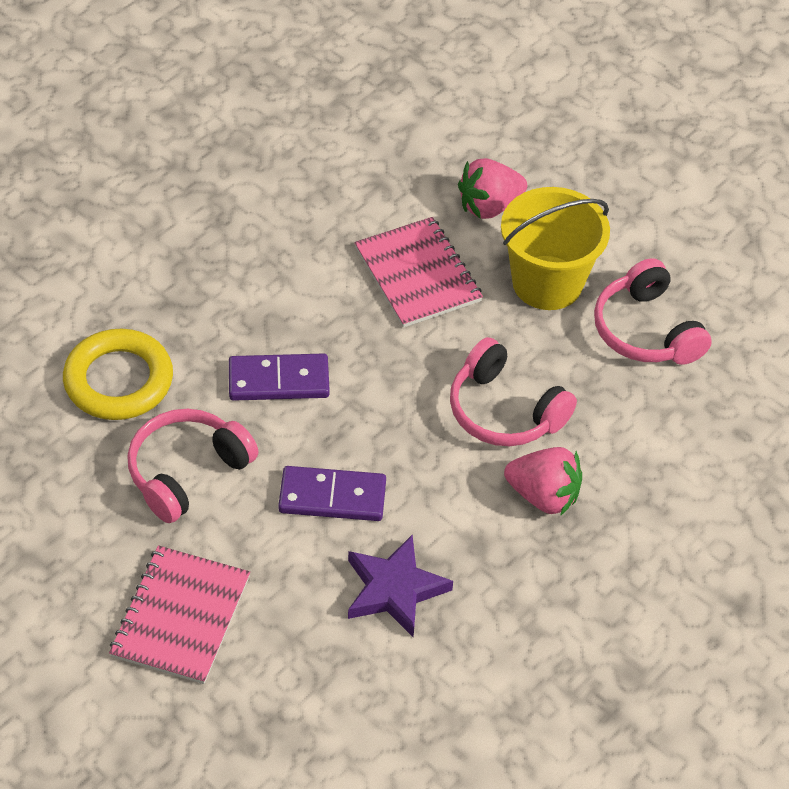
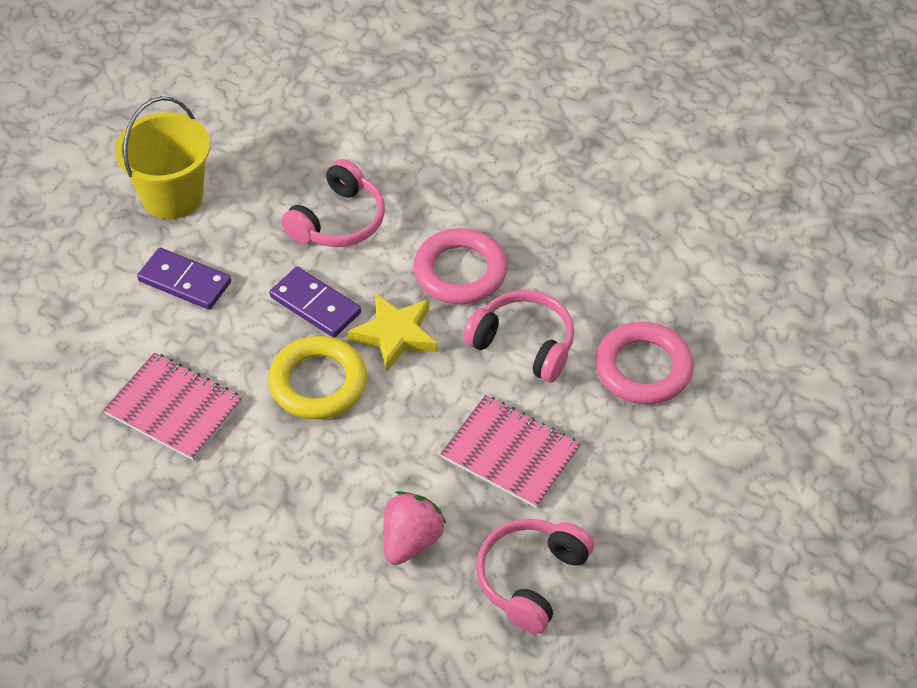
pink ring: 0 -> 2
pink strawberry: 2 -> 1
purple star: 1 -> 0
yellow star: 0 -> 1

